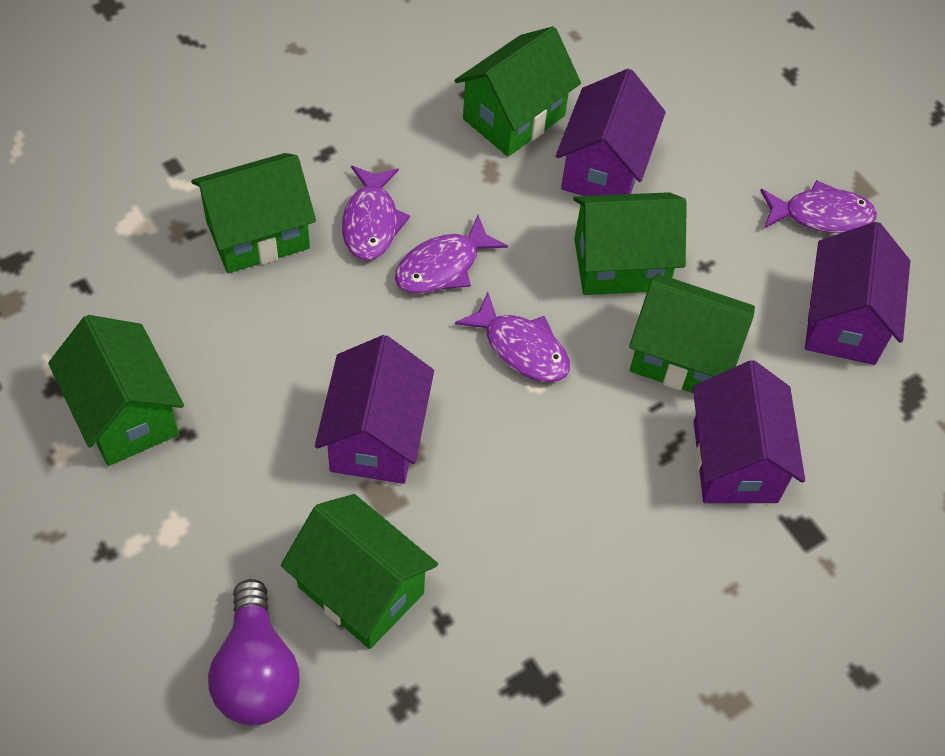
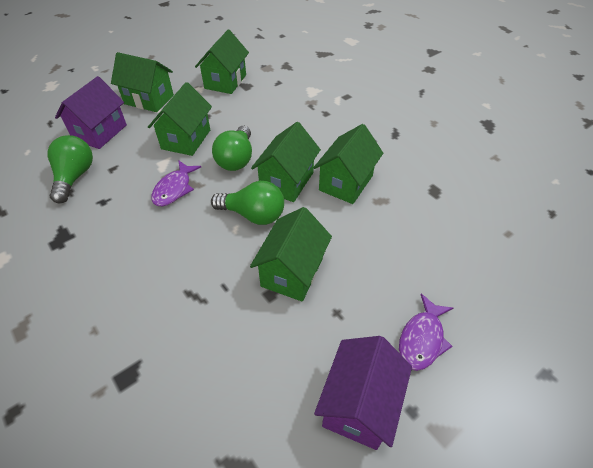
green light bulb: 0 -> 3
purple fish: 4 -> 2
purple house: 4 -> 2
purple light bulb: 1 -> 0

